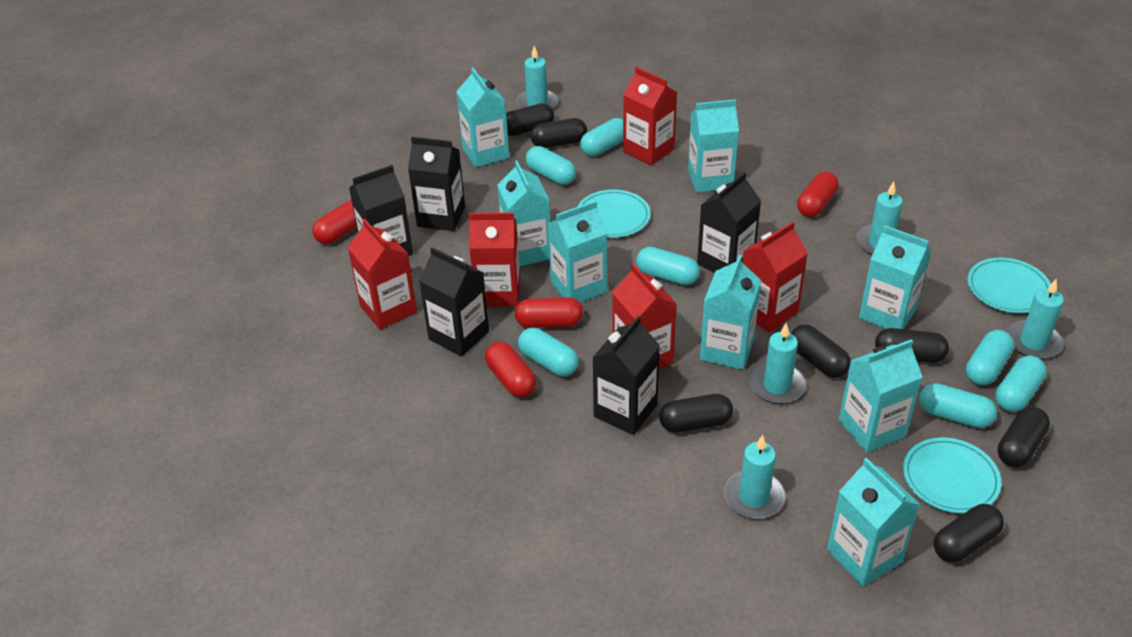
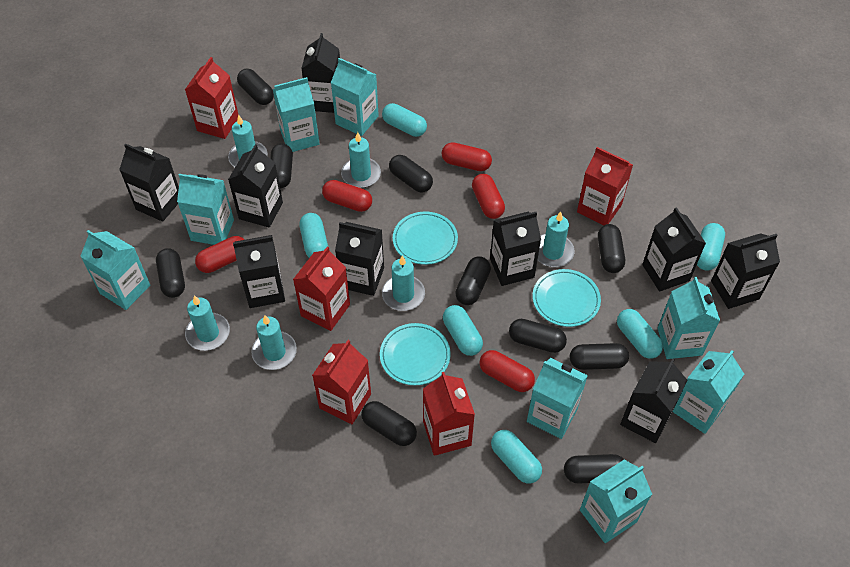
black capsule: 7 -> 10
black carton: 5 -> 9
red capsule: 4 -> 5
turquoise candle: 5 -> 6
turquoise capsule: 7 -> 6

